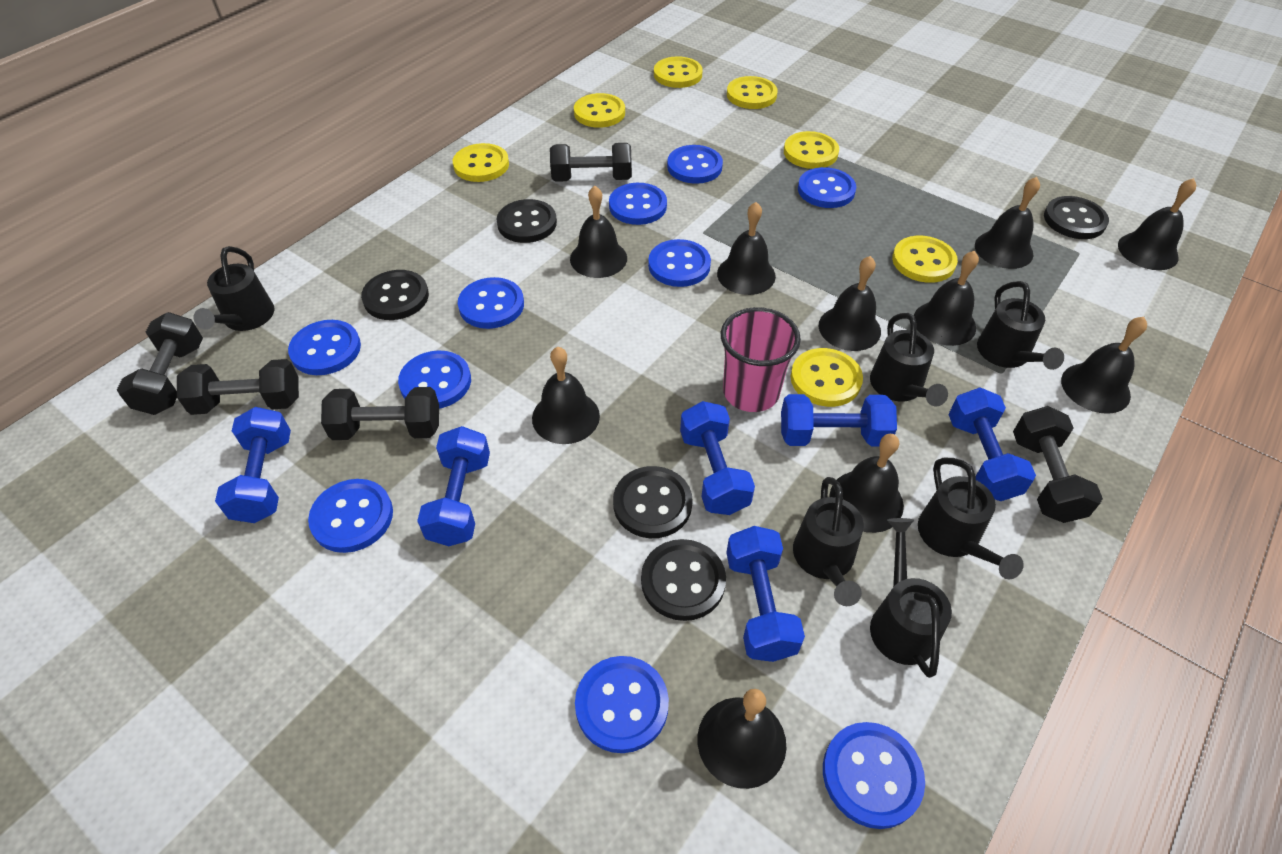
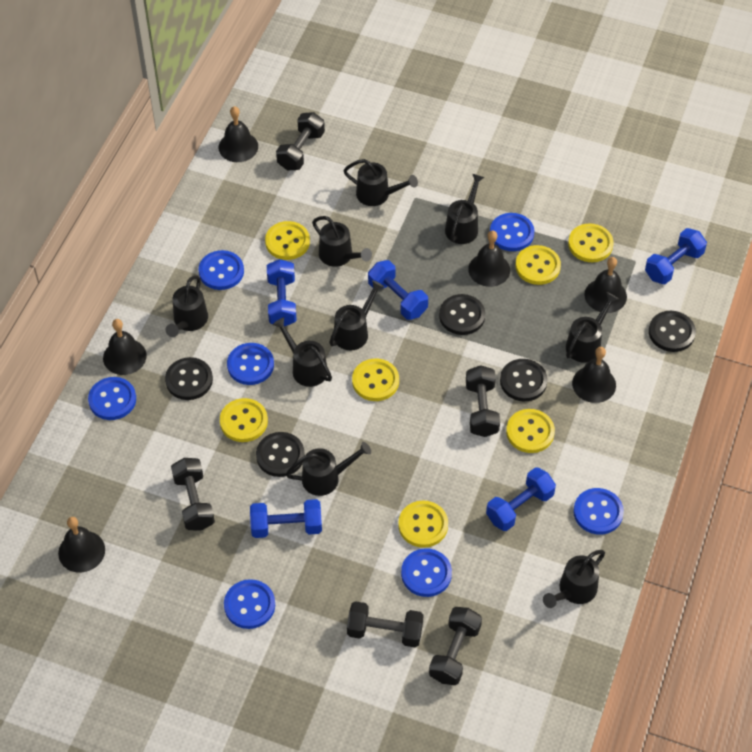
black bell: 10 -> 6
black watering can: 6 -> 9
blue button: 10 -> 7
blue dumbbell: 6 -> 5
pink cup: 1 -> 0

